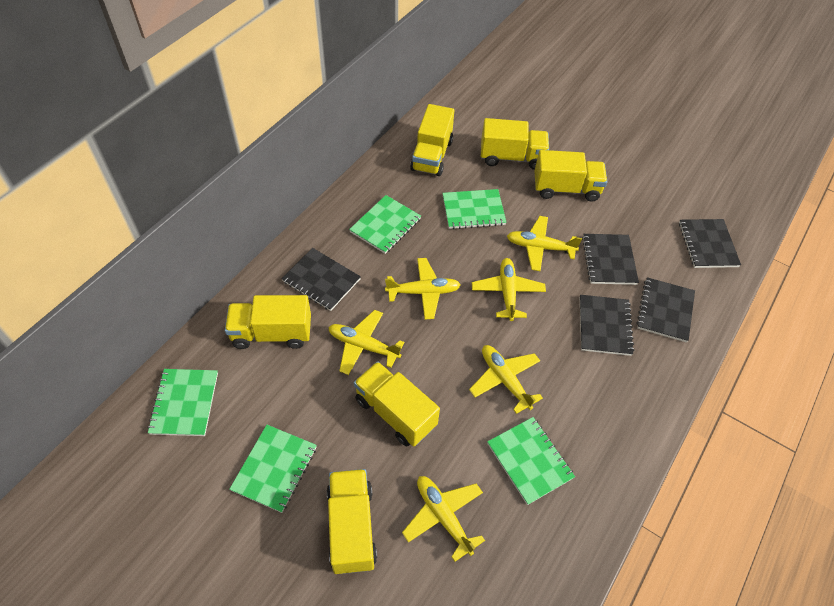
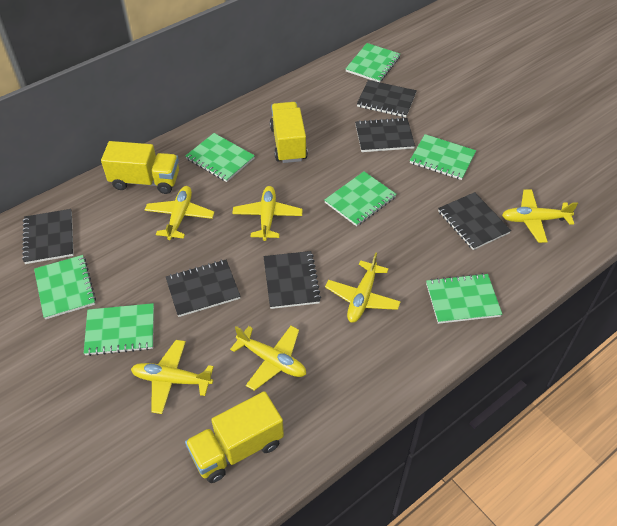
black notebook: 5 -> 6
green notebook: 5 -> 7
yellow truck: 6 -> 3

